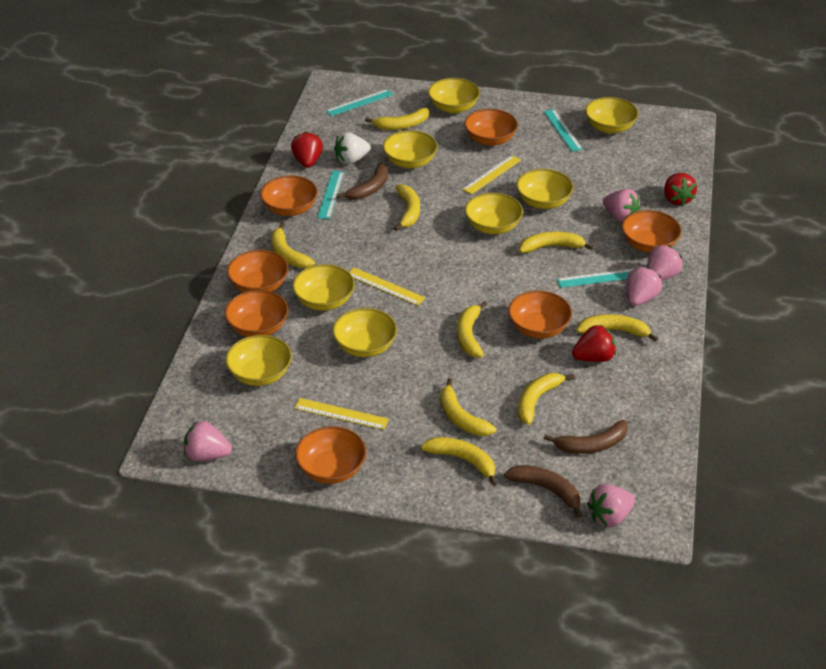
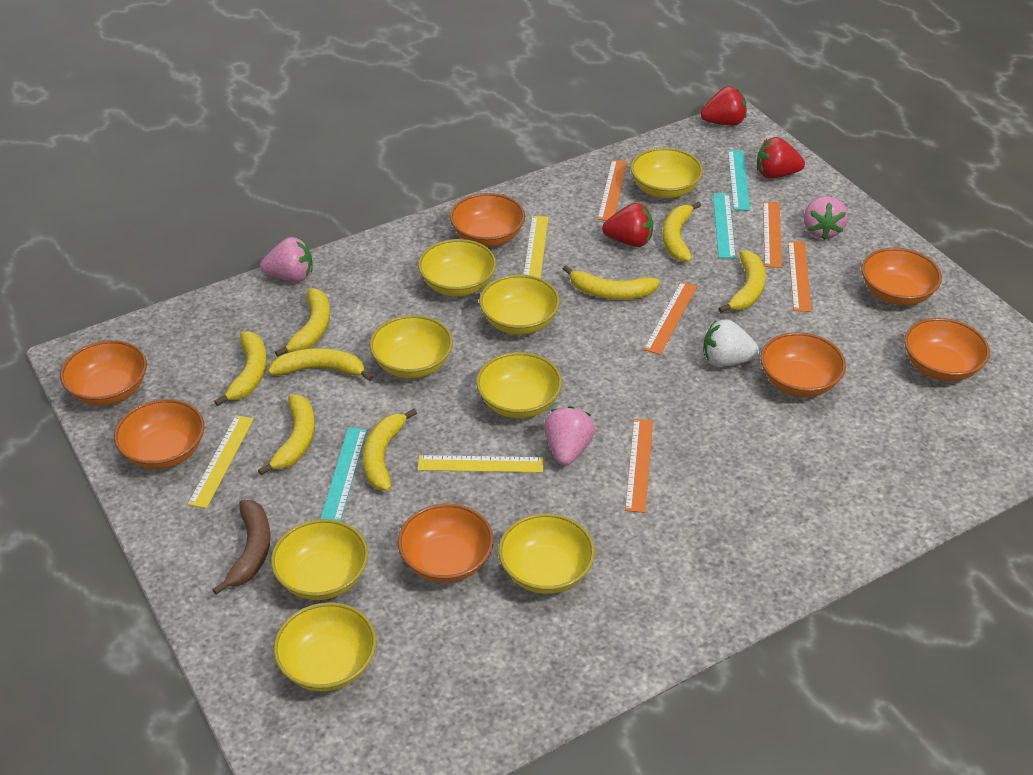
brown banana: 3 -> 1
orange ruler: 0 -> 5
pink strawberry: 5 -> 3
turquoise ruler: 4 -> 3
yellow banana: 9 -> 8

